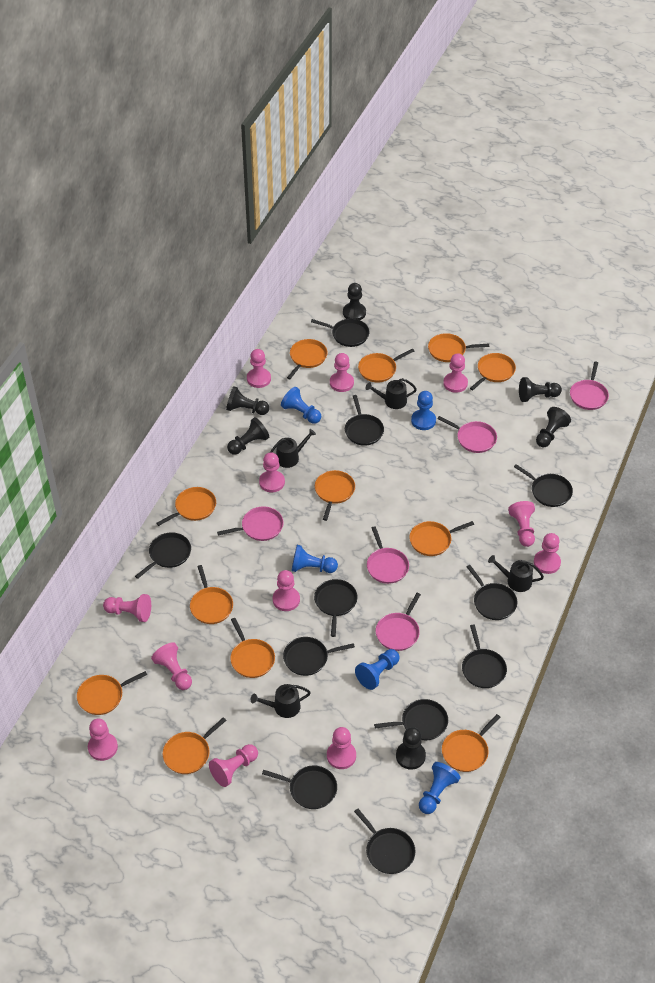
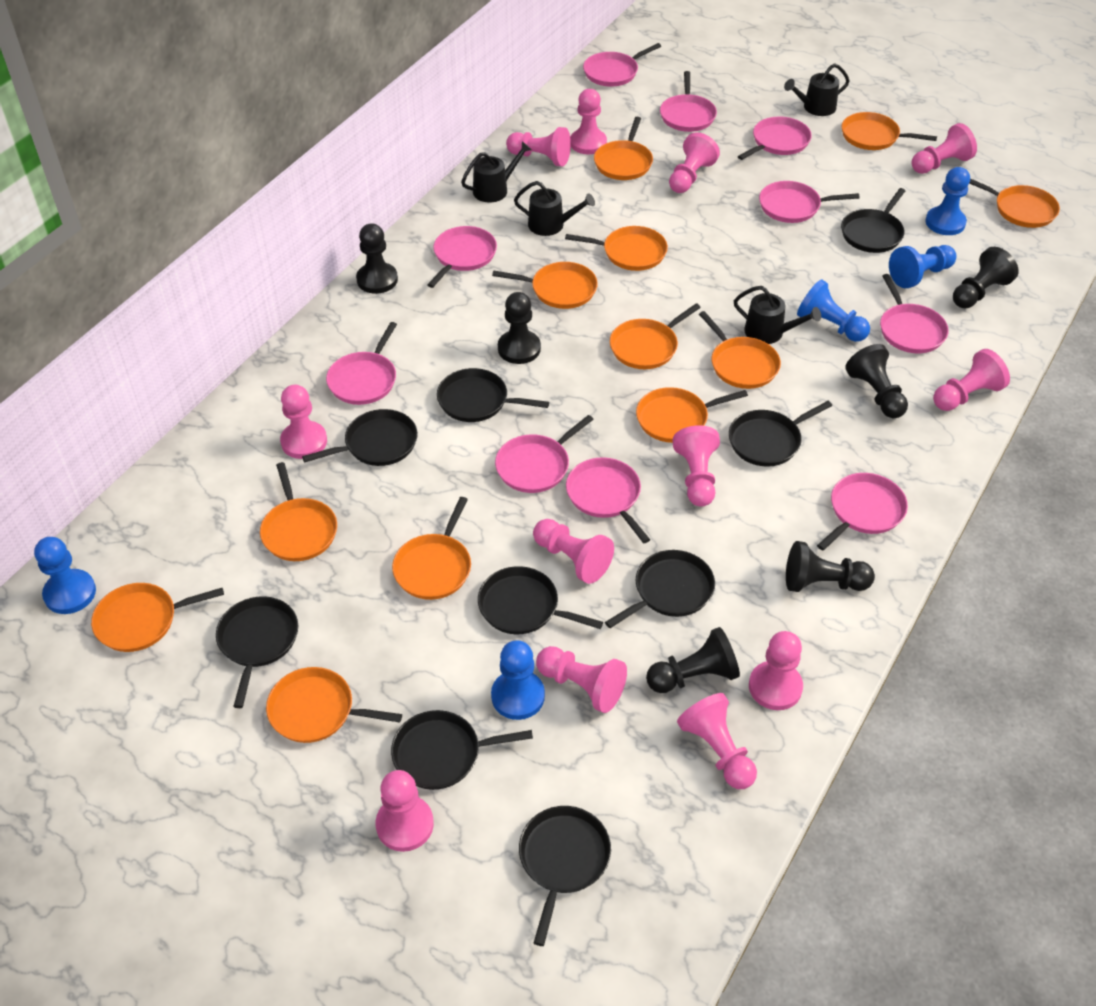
black pan: 11 -> 9
pink pan: 5 -> 10

